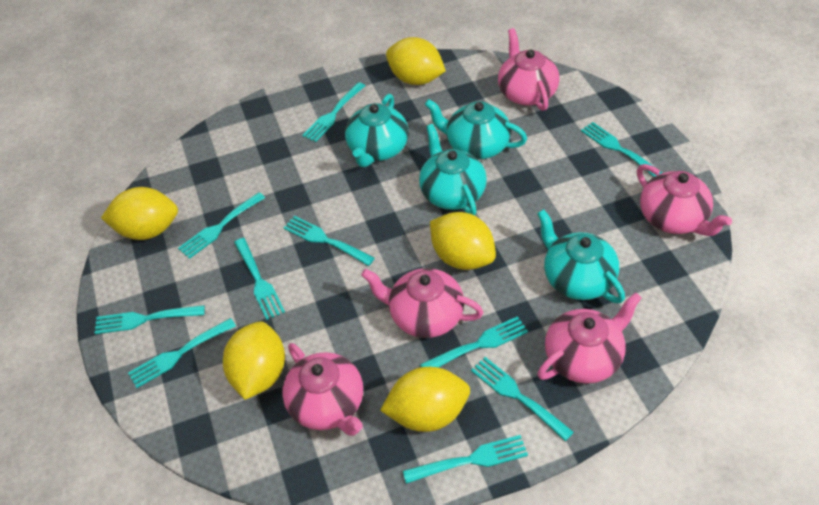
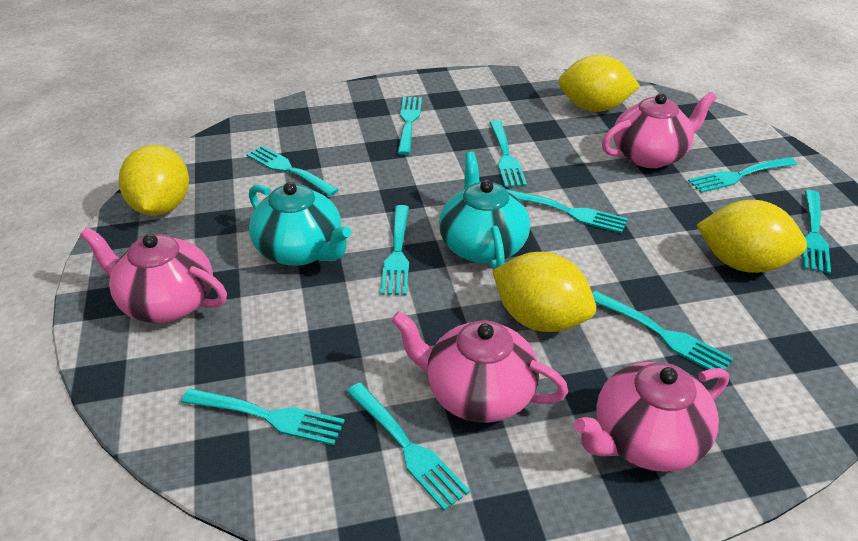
pink teapot: 5 -> 4
turquoise teapot: 4 -> 2
yellow lemon: 5 -> 4

